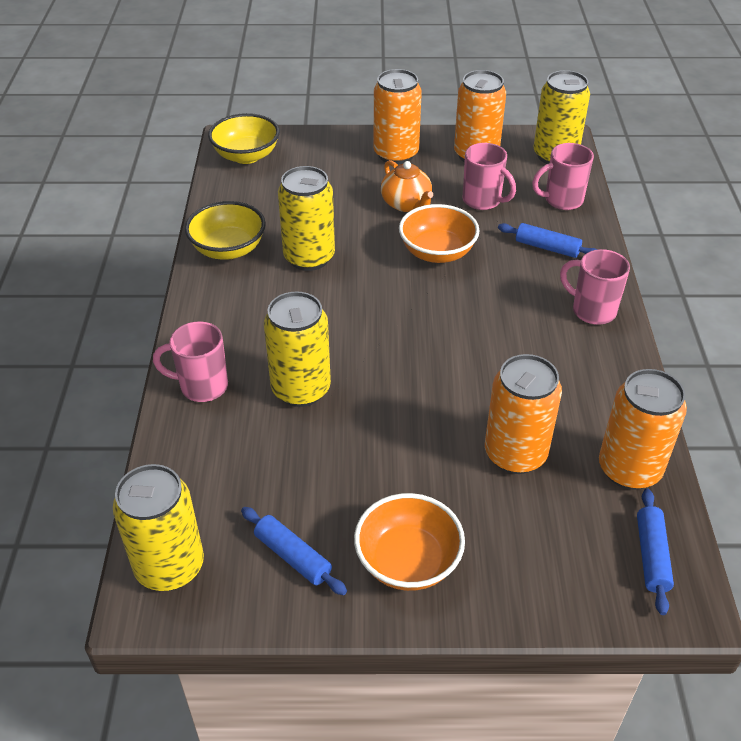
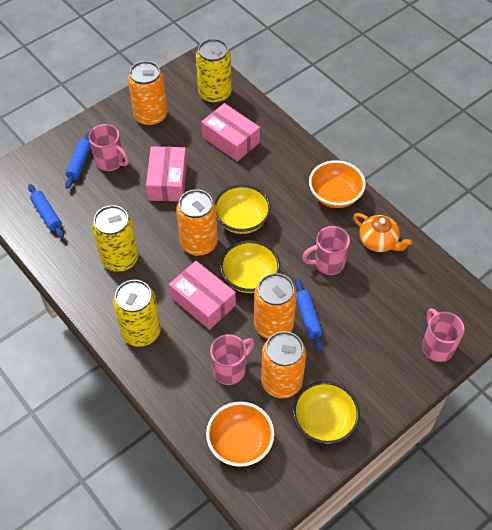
pink box: 0 -> 3
yellow bowl: 2 -> 3
yellow can: 4 -> 3

